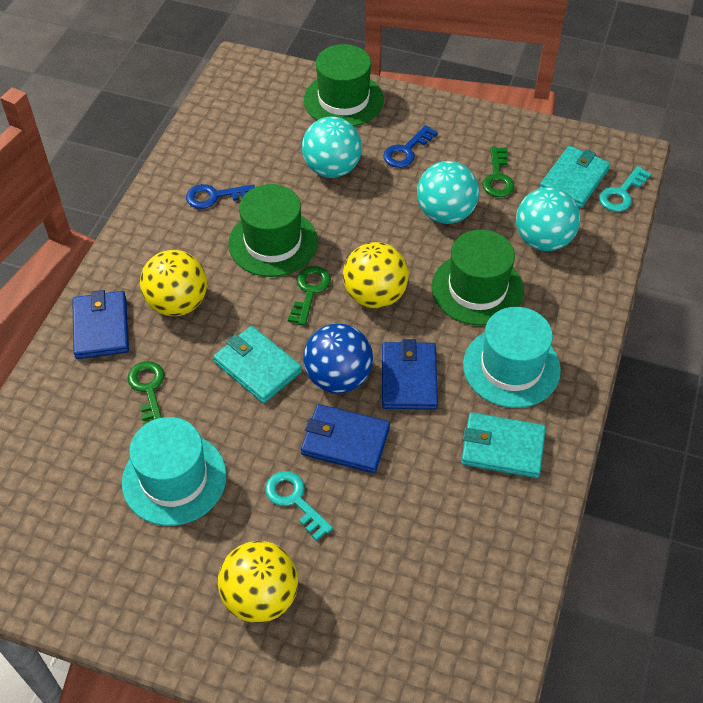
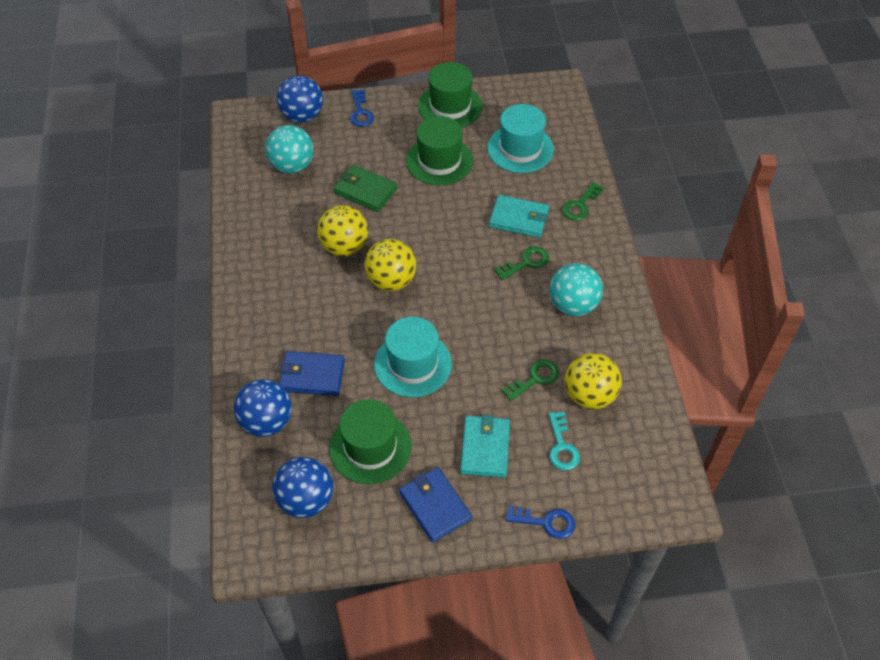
blue ball: 1 -> 3
blue wallet: 3 -> 2
green wallet: 0 -> 1
turquoise ball: 3 -> 2
turquoise key: 2 -> 1
turquoise wallet: 3 -> 2

